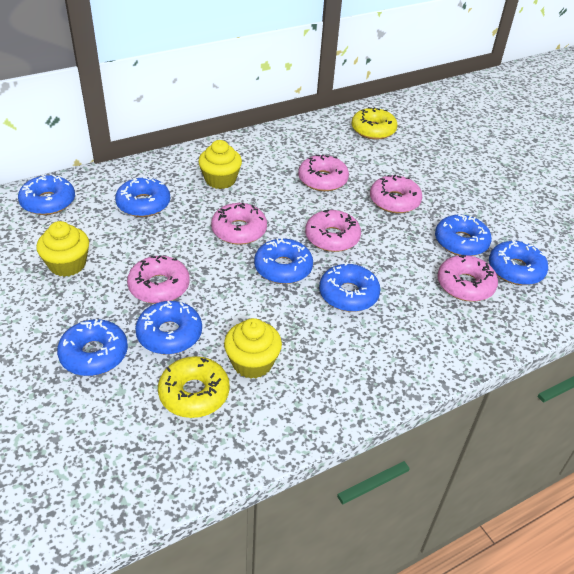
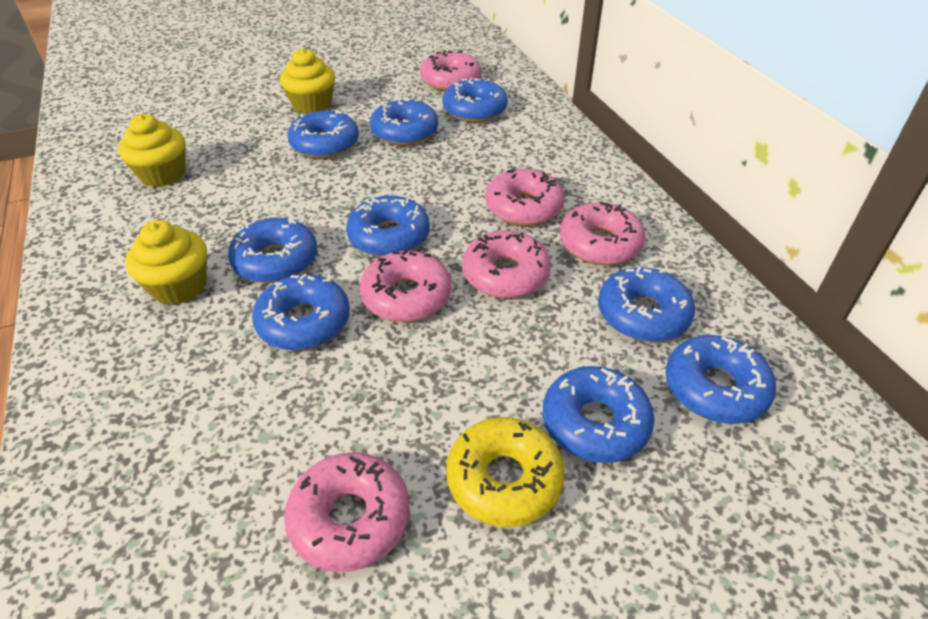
blue donut: 8 -> 9
yellow donut: 2 -> 1

